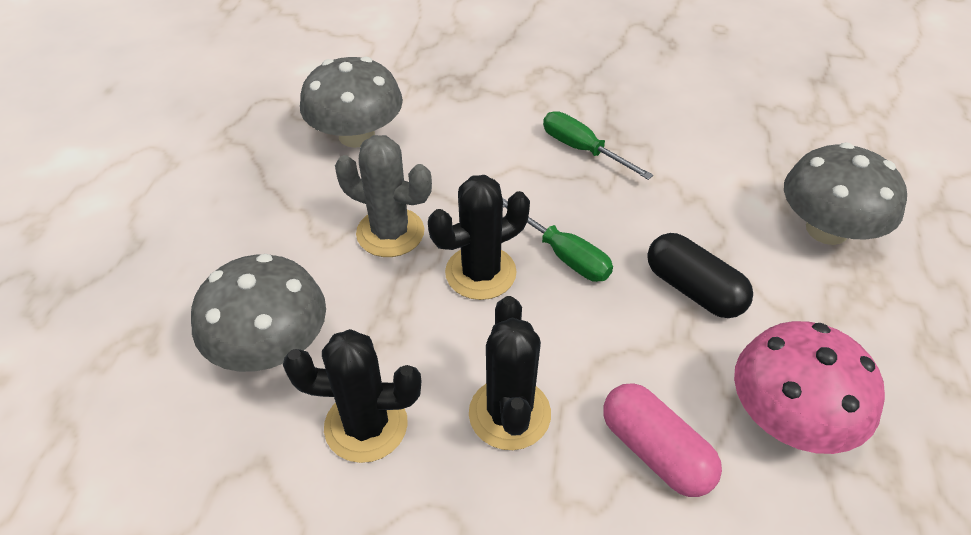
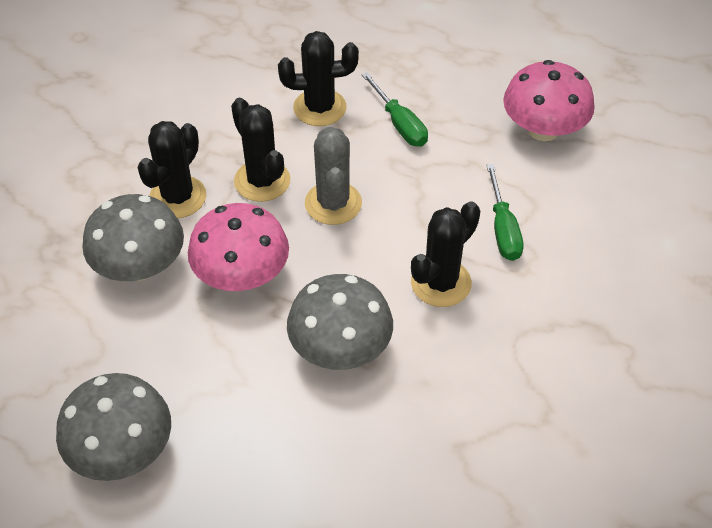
black cactus: 3 -> 4
black capsule: 1 -> 0
pink capsule: 1 -> 0
pink mushroom: 1 -> 2

